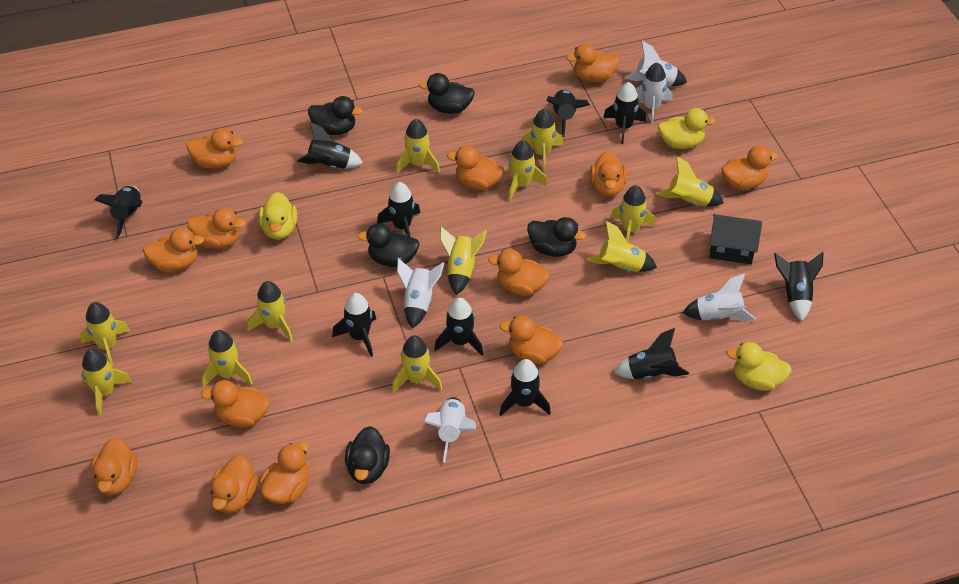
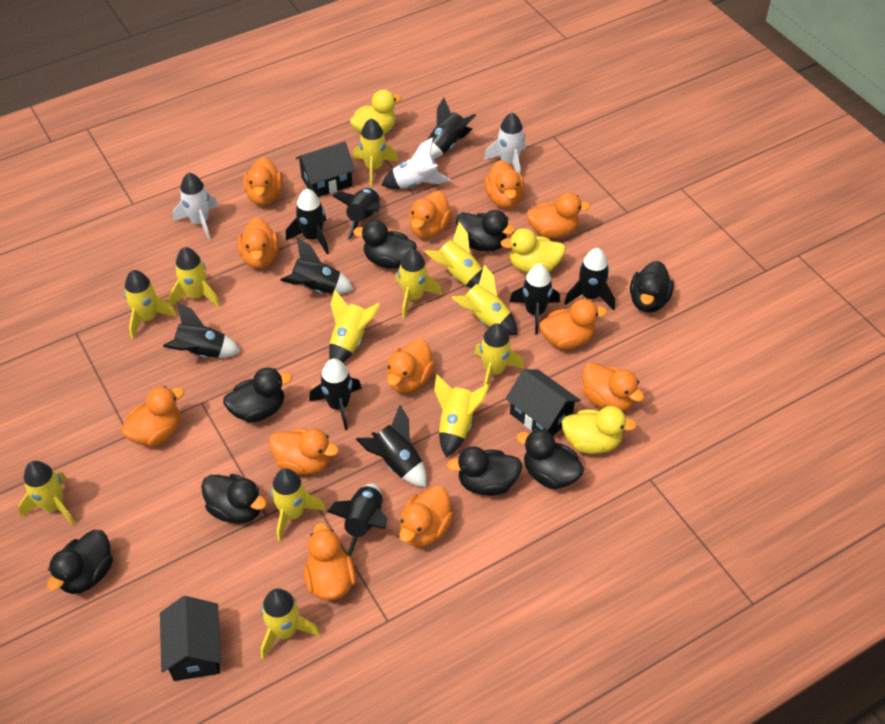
black duck: 5 -> 8
black house: 1 -> 3
orange duck: 13 -> 12
white rocket: 5 -> 3

